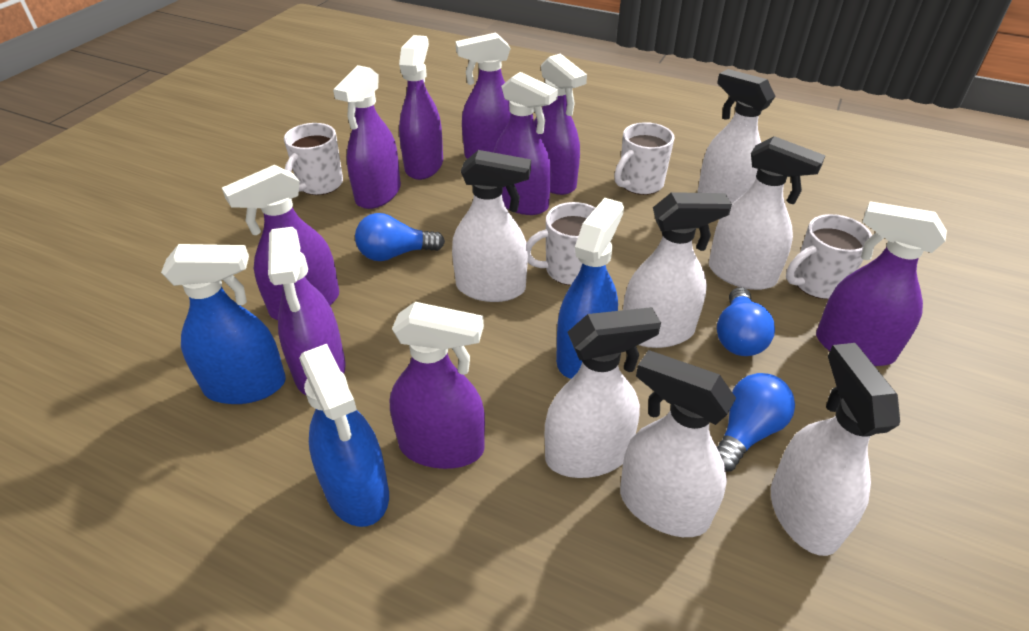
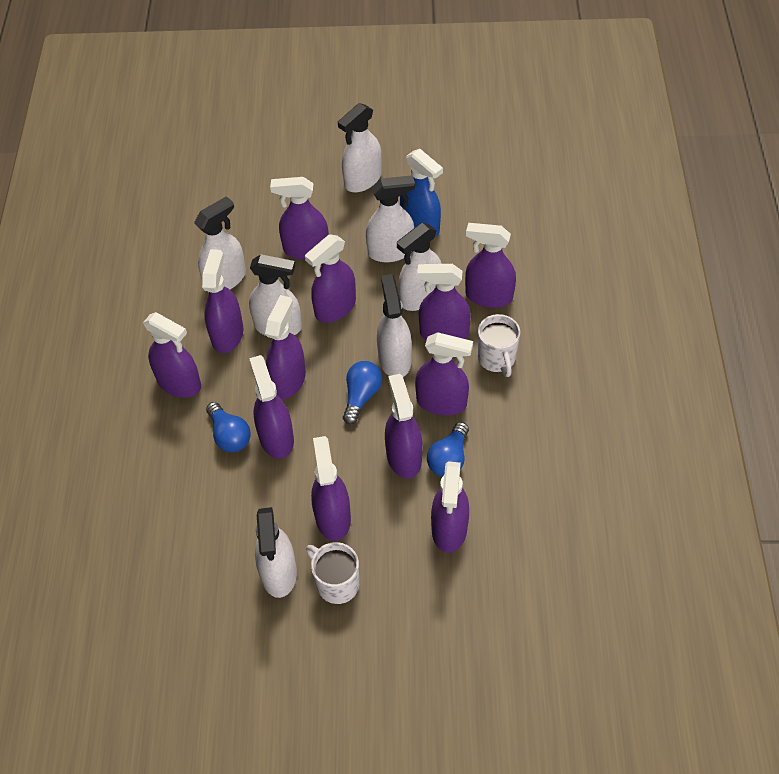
blue spray bottle: 3 -> 1
purple spray bottle: 9 -> 12
white mug: 4 -> 2

